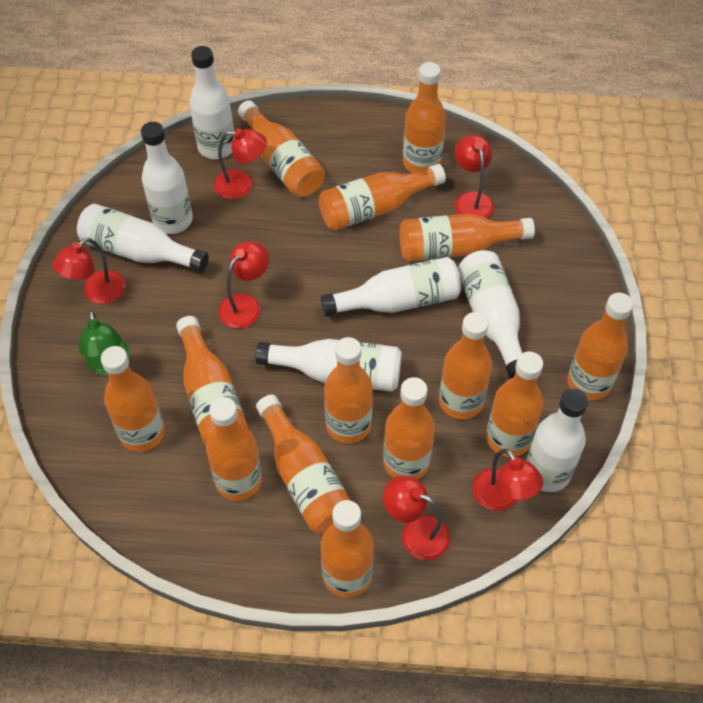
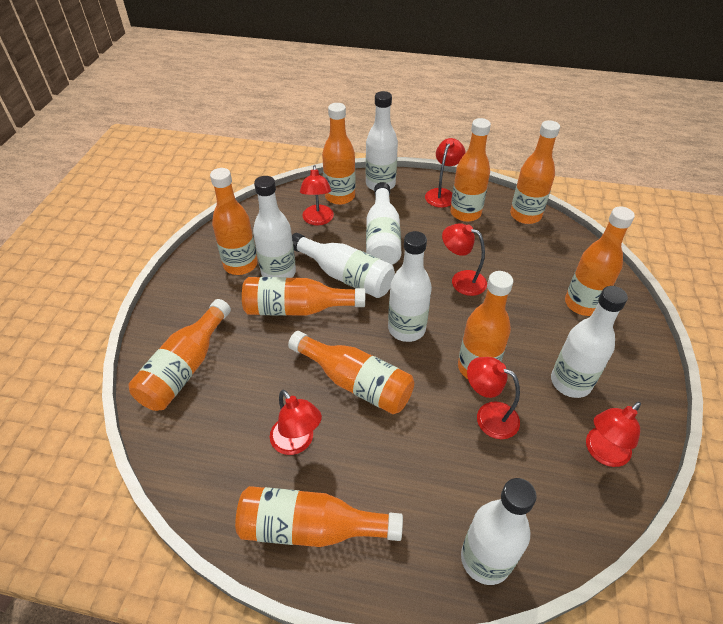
green lamp: 1 -> 0
orange bottle: 14 -> 10

